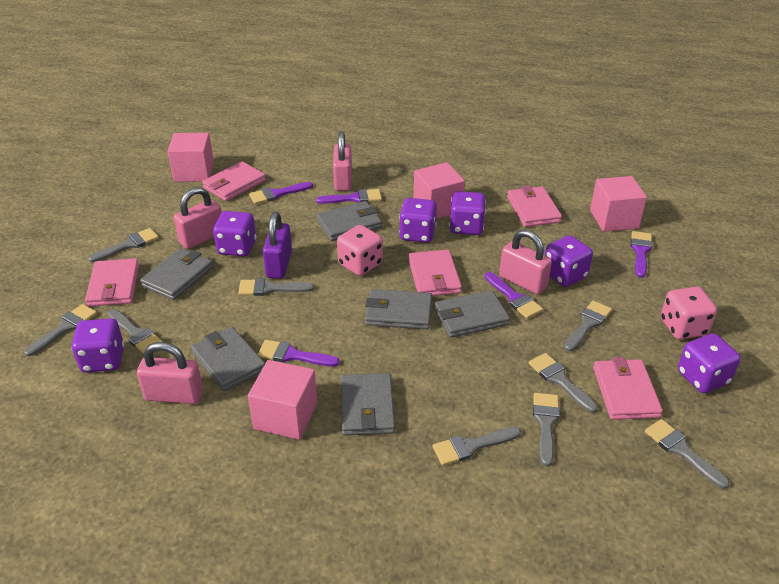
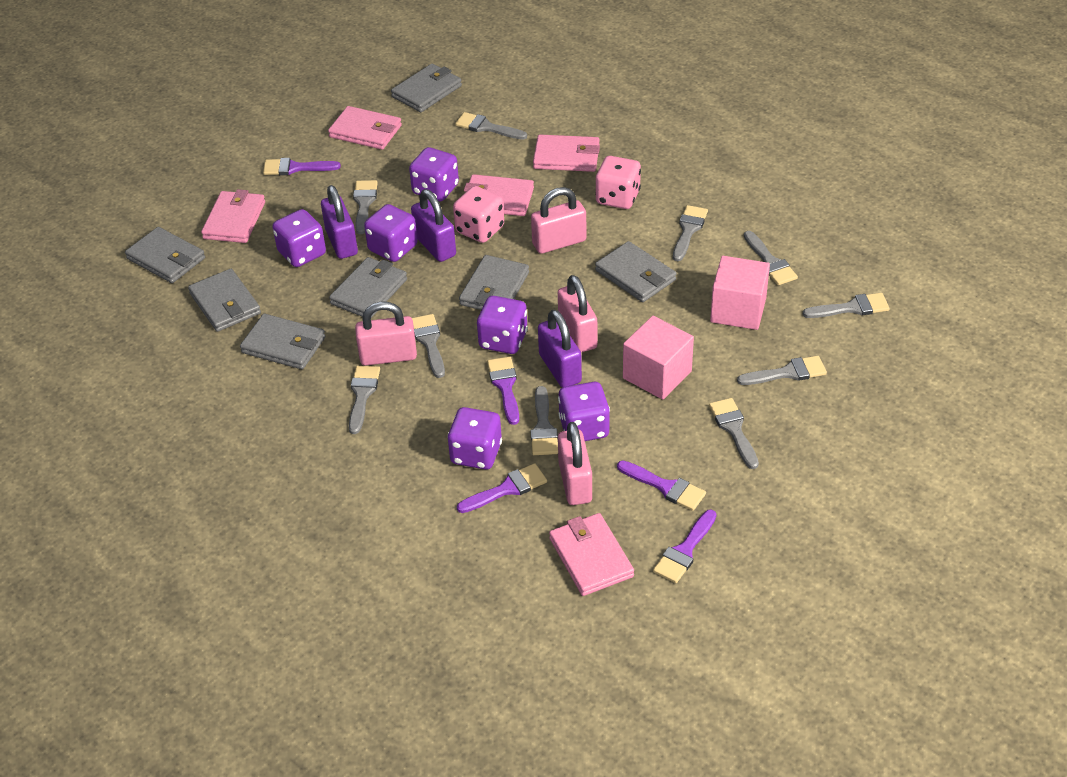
grey brush: 9 -> 10
grey wallet: 6 -> 7
pink cube: 4 -> 2
purple padlock: 1 -> 3

